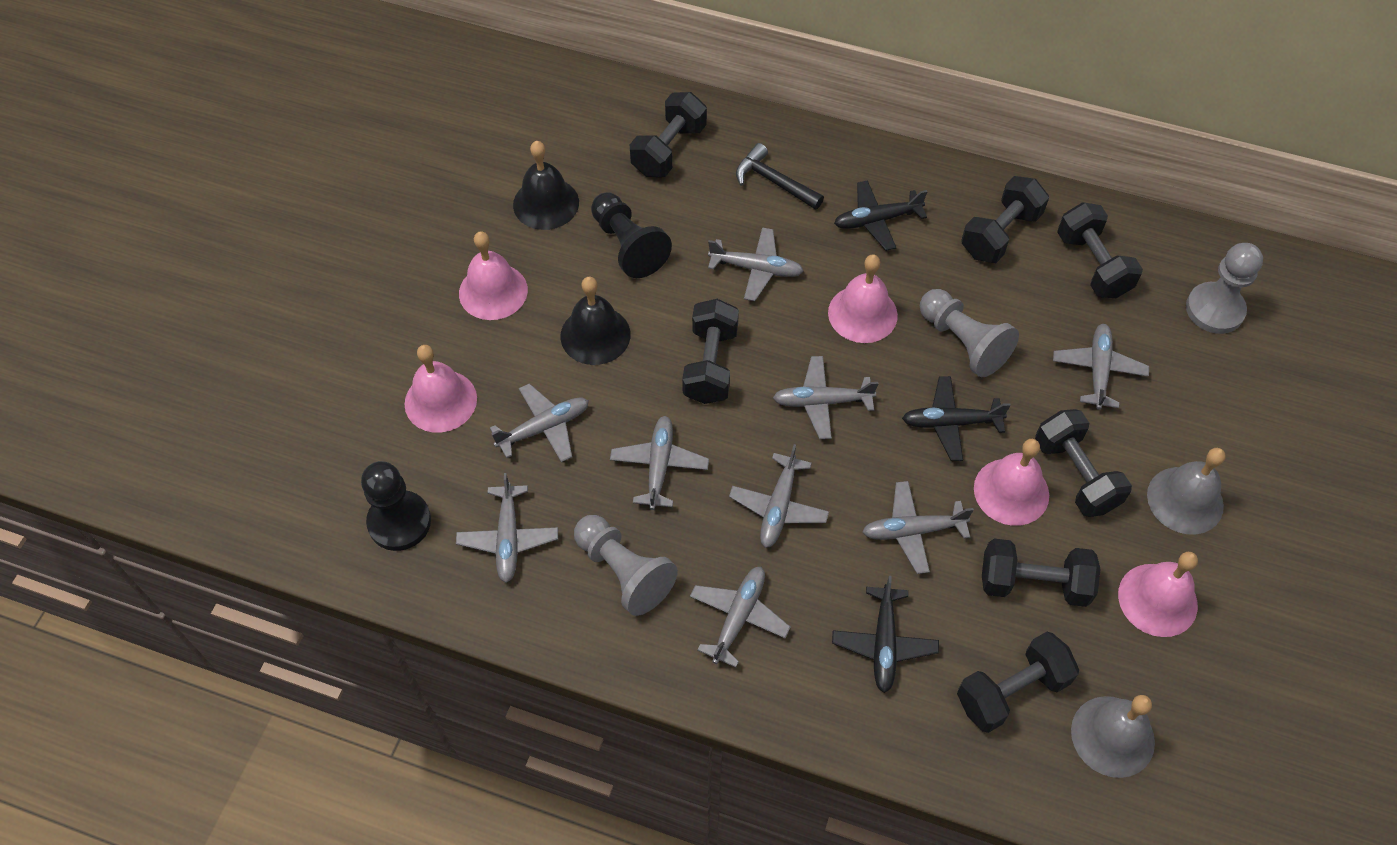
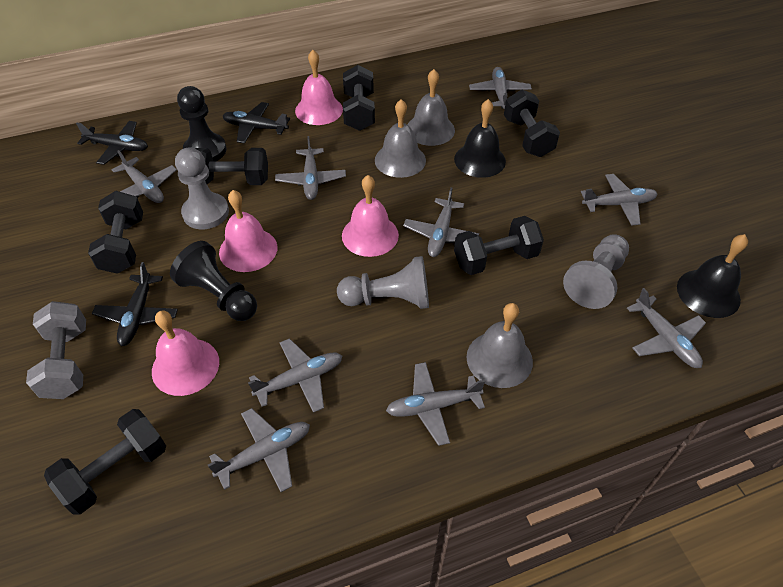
black dumbbell: 7 -> 6
black hammer: 1 -> 0
grey bell: 2 -> 3
grey dumbbell: 0 -> 1
pink bell: 5 -> 4

